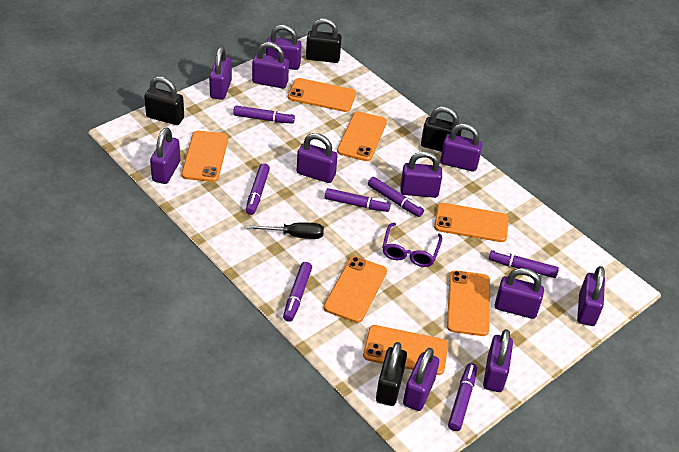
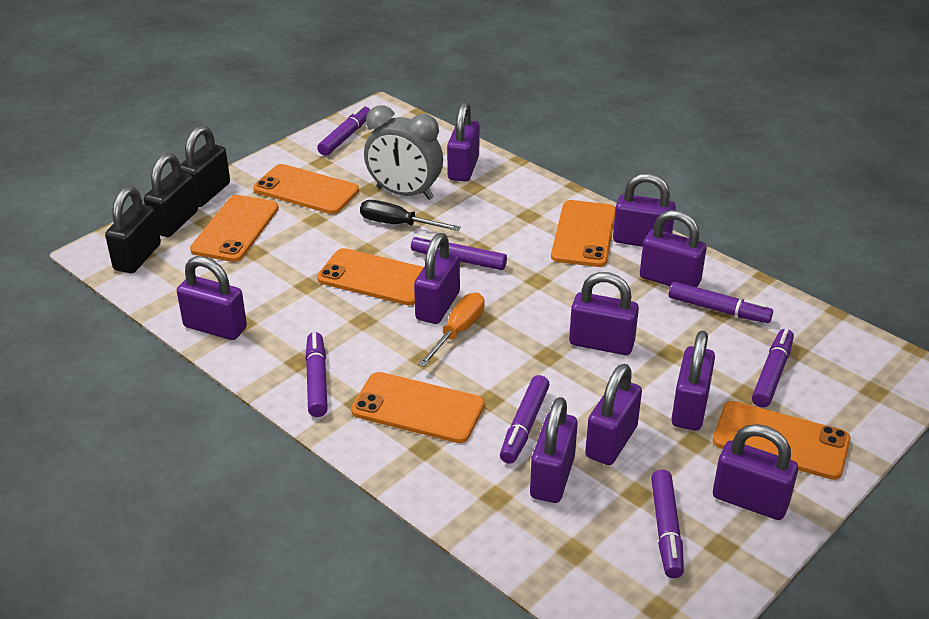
black padlock: 4 -> 3
grey clock: 0 -> 1
orange phone: 7 -> 6
orange screwdriver: 0 -> 1
purple glasses: 1 -> 0
purple padlock: 11 -> 10

